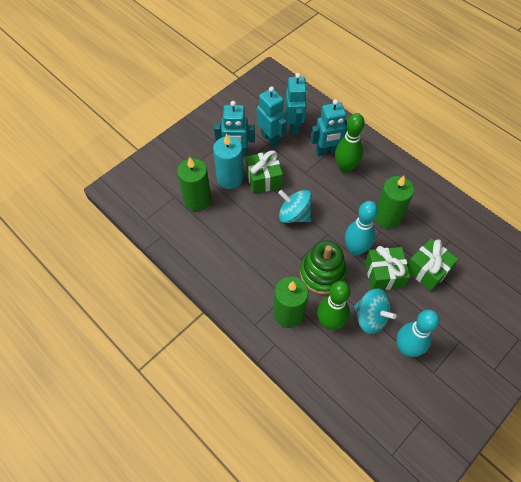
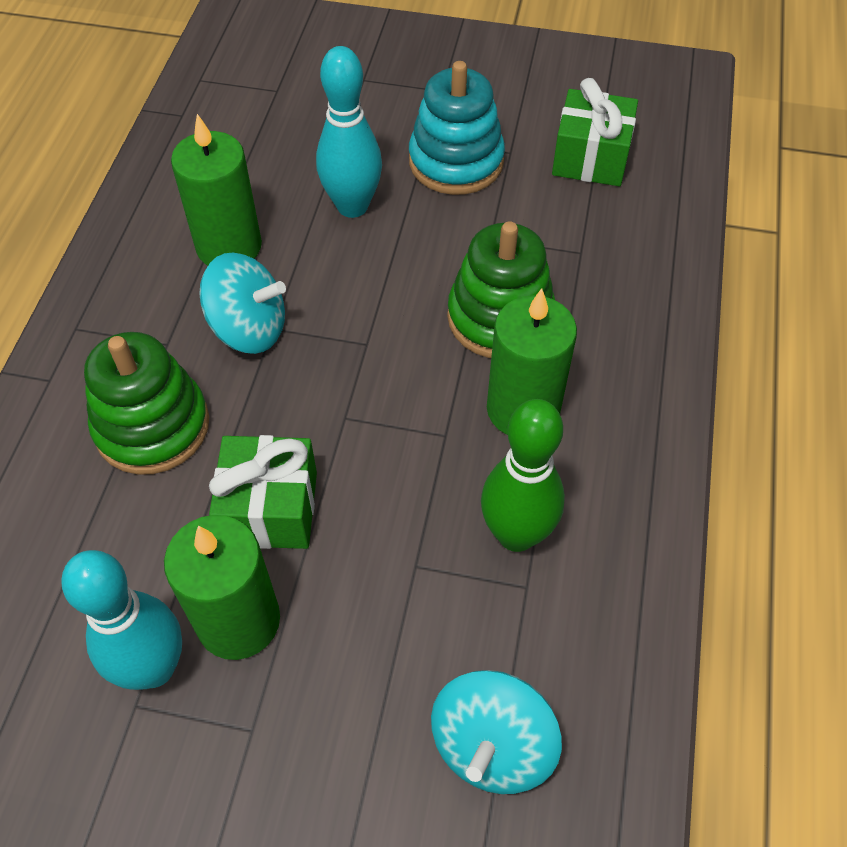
green bowling pin: 2 -> 1
green gift: 3 -> 2
green stacking toy: 1 -> 2
turquoise candle: 1 -> 0
turquoise robot: 4 -> 0
turquoise stacking toy: 0 -> 1

